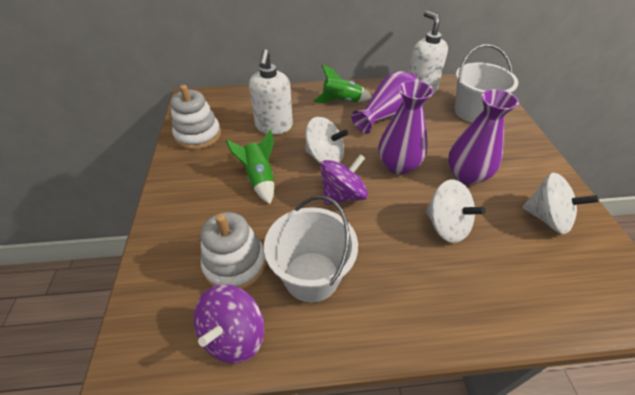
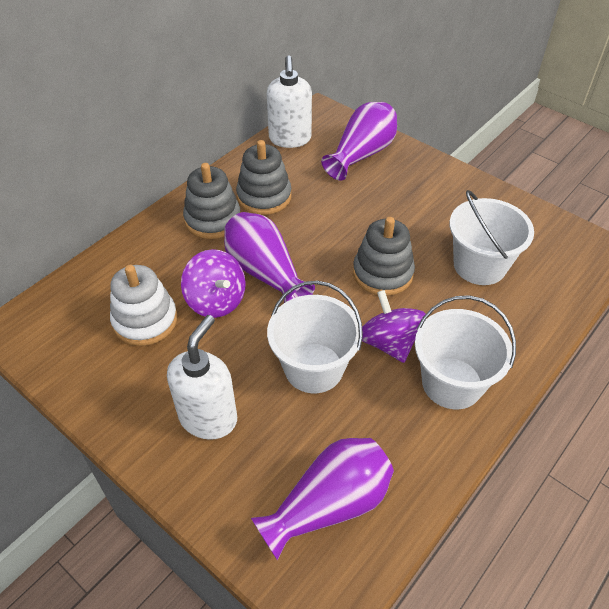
green rocket: 2 -> 0
grey stacking toy: 0 -> 3
white bucket: 2 -> 3
white spinning top: 3 -> 0
white stacking toy: 2 -> 1

